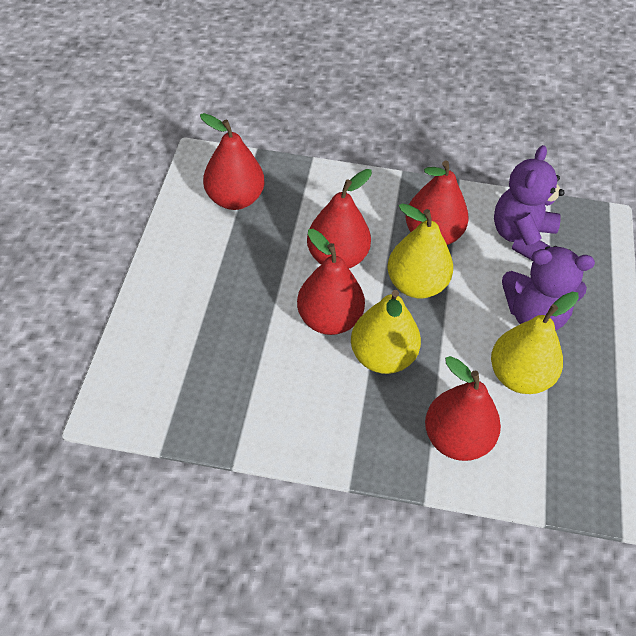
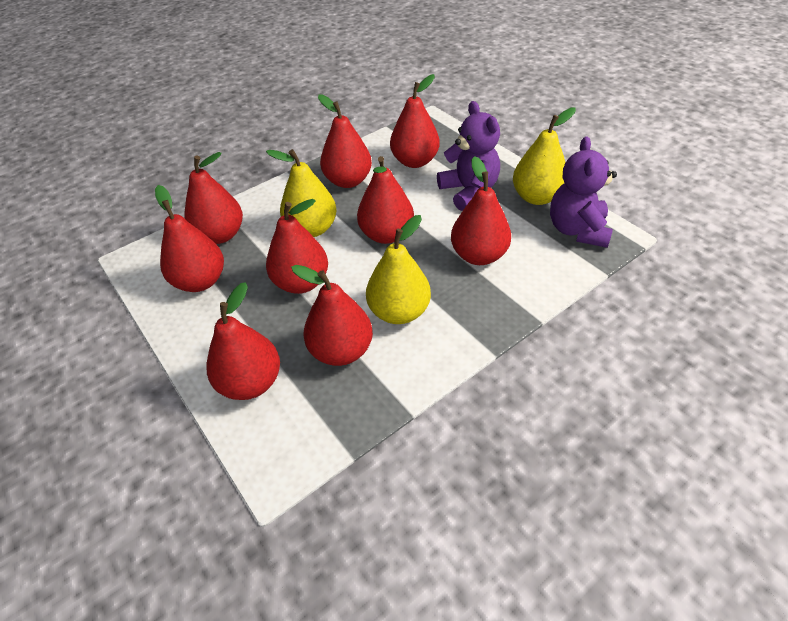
red pear: 5 -> 9

